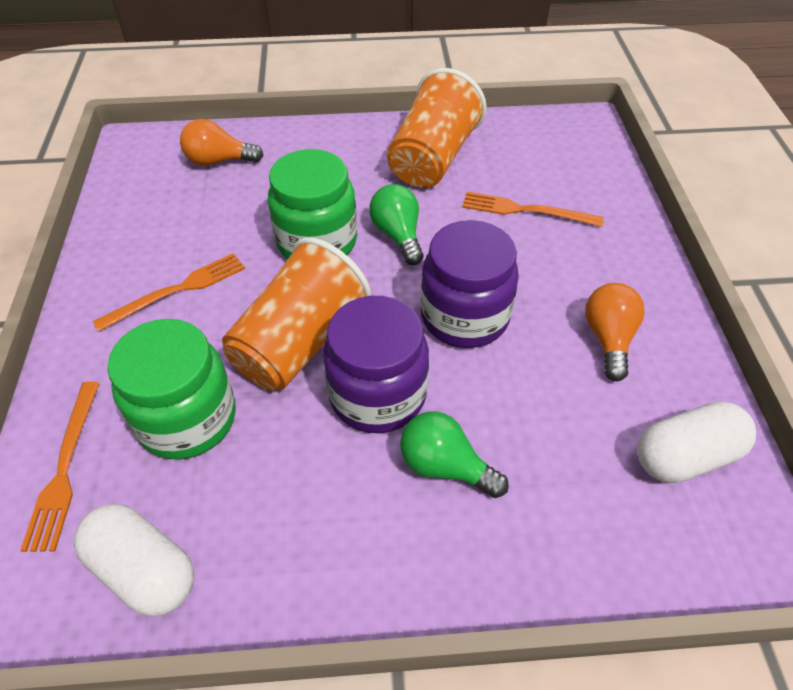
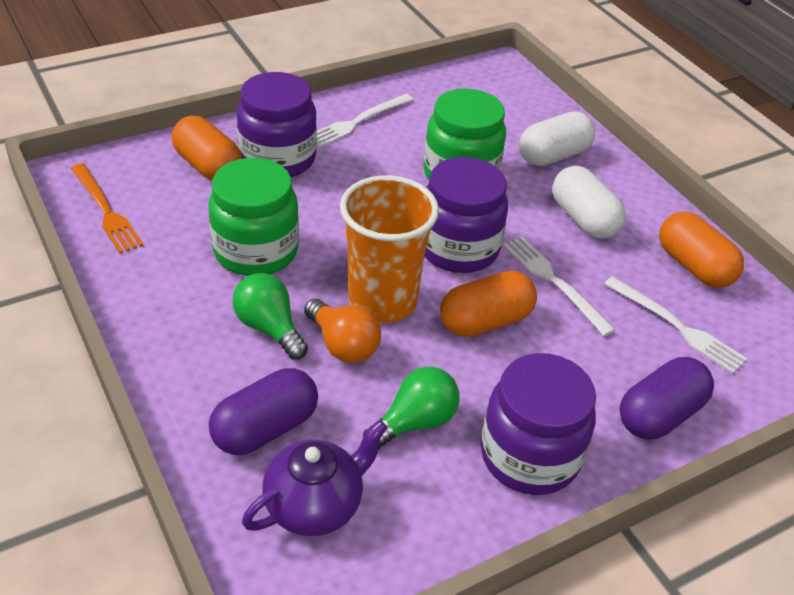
orange capsule: 0 -> 3
orange cup: 2 -> 1
orange fork: 3 -> 1
orange light bulb: 2 -> 1
purple capsule: 0 -> 2
purple jar: 2 -> 3
purple teapot: 0 -> 1
white fork: 0 -> 3

